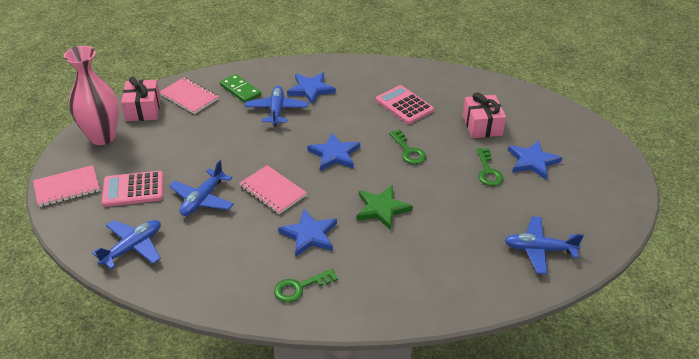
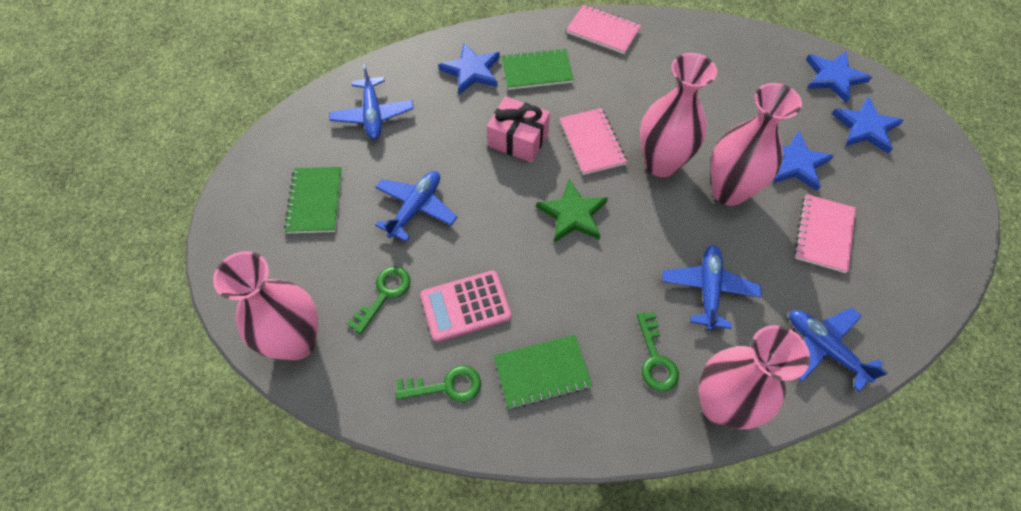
green domino: 1 -> 0
green notebook: 0 -> 3
pink calculator: 2 -> 1
pink gift: 2 -> 1
pink vase: 1 -> 4

